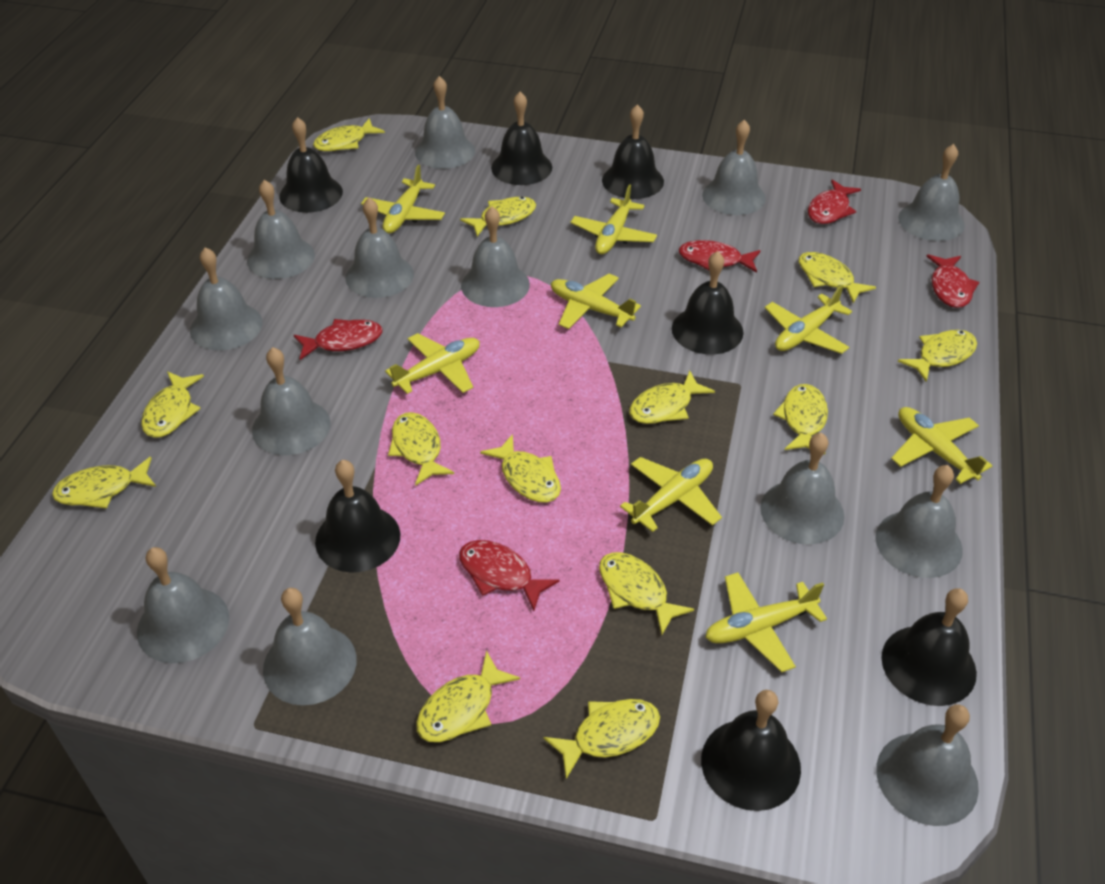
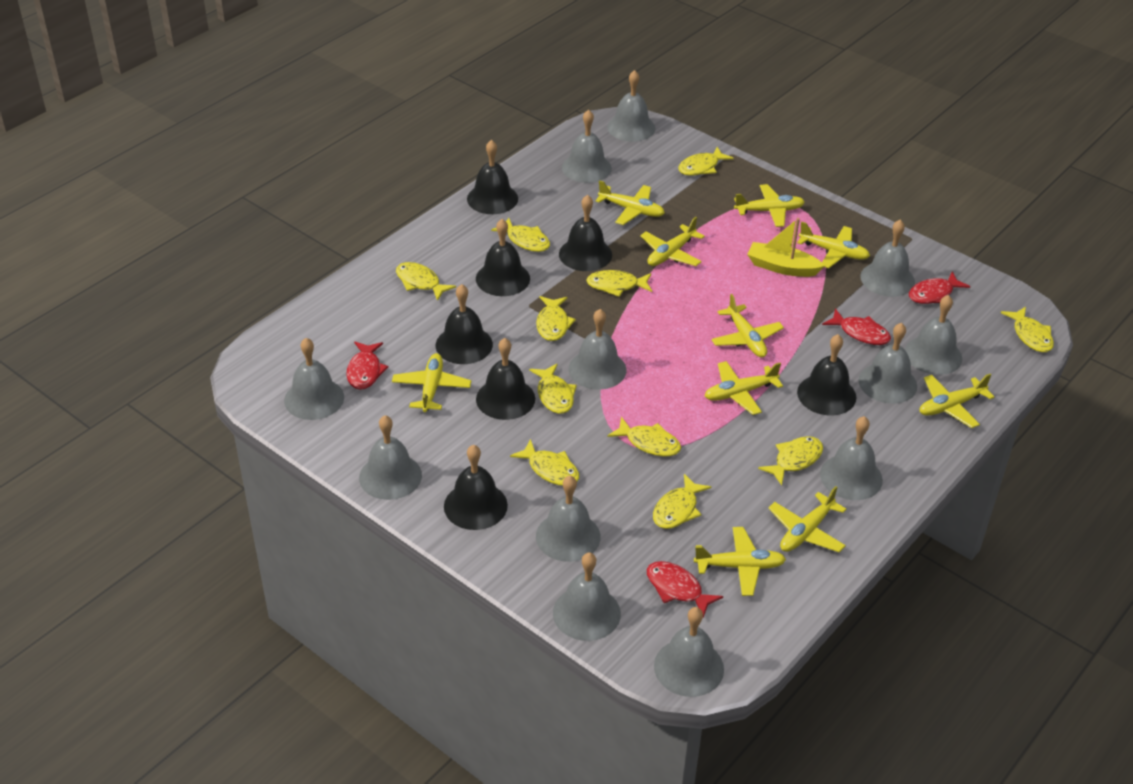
grey bell: 13 -> 12
red fish: 5 -> 4
yellow boat: 0 -> 1
yellow fish: 13 -> 11
yellow plane: 8 -> 10

